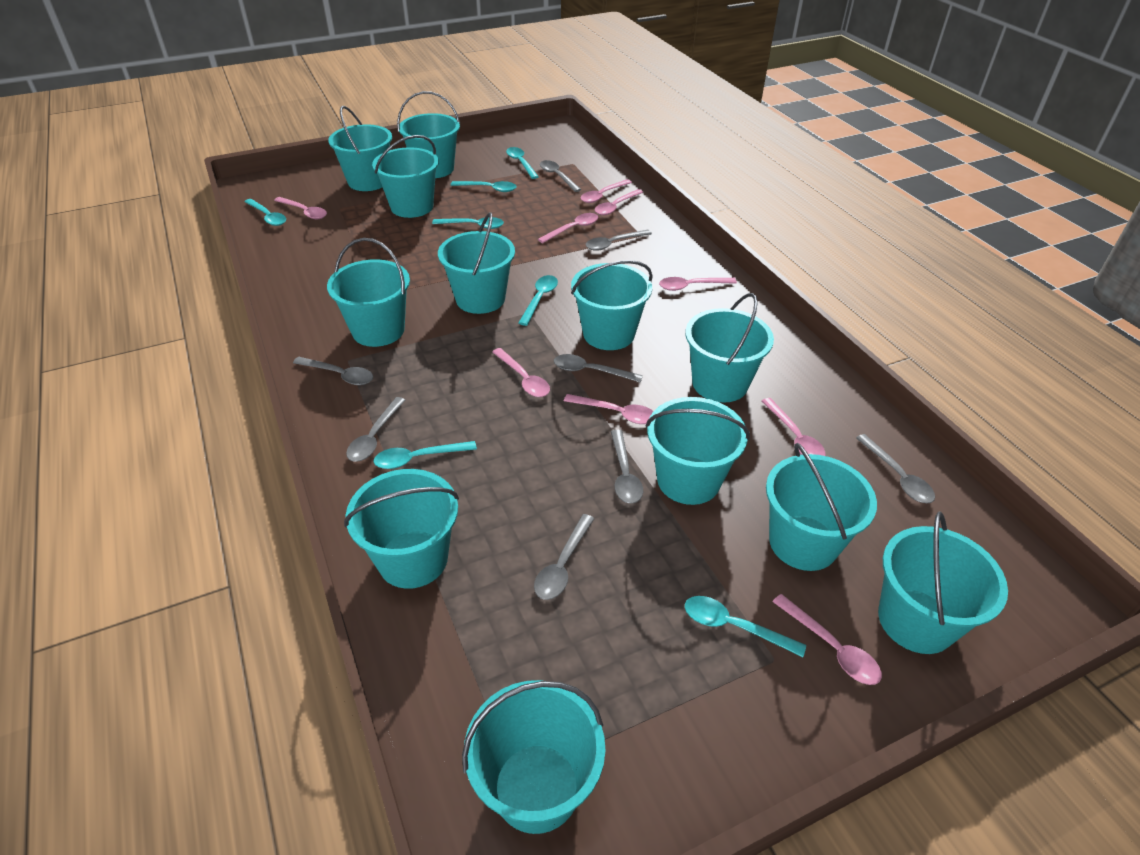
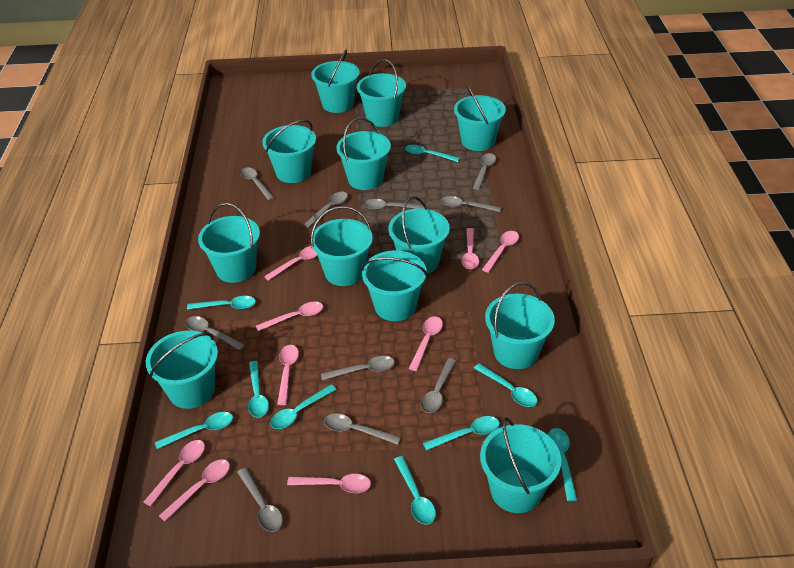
grey spoon: 8 -> 10
turquoise spoon: 7 -> 9

